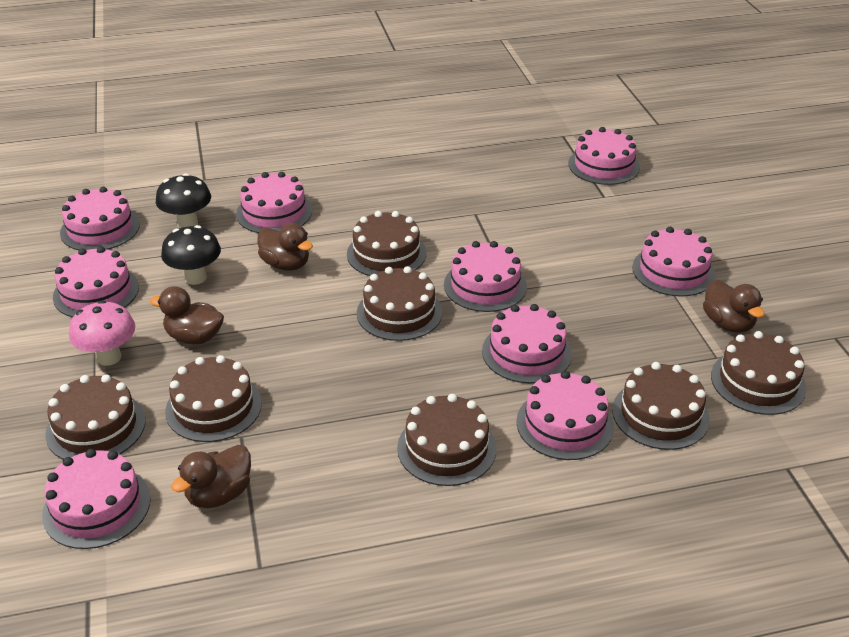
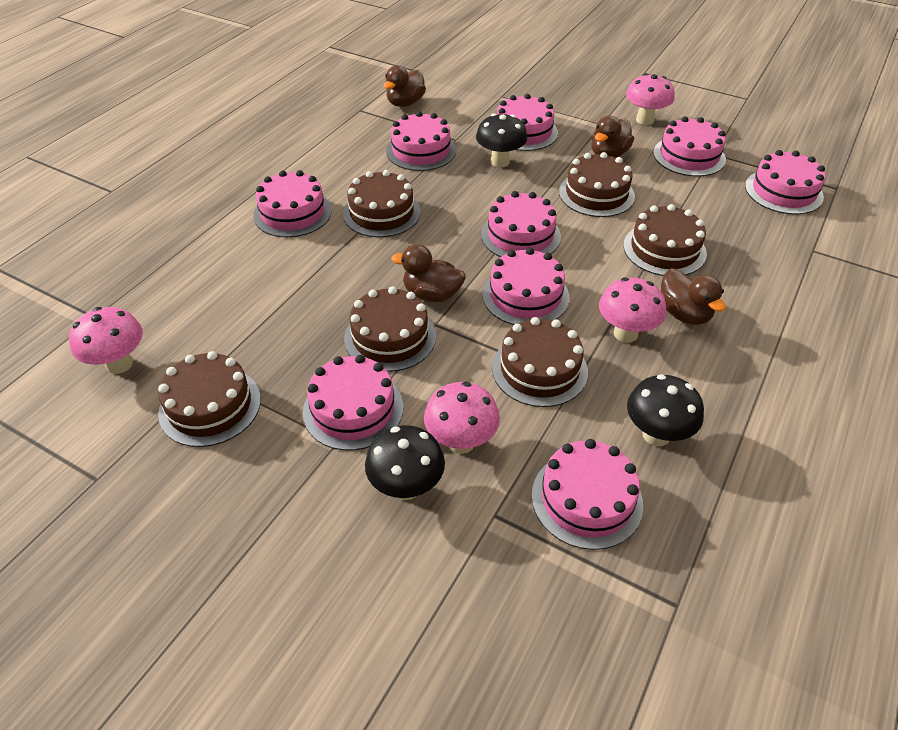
black mushroom: 2 -> 3
brown cake: 7 -> 6
pink mushroom: 1 -> 4

